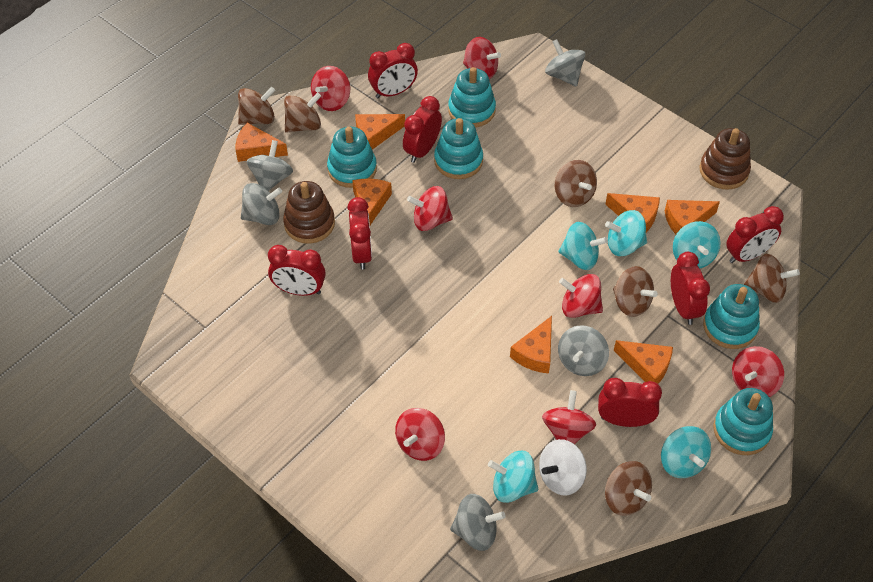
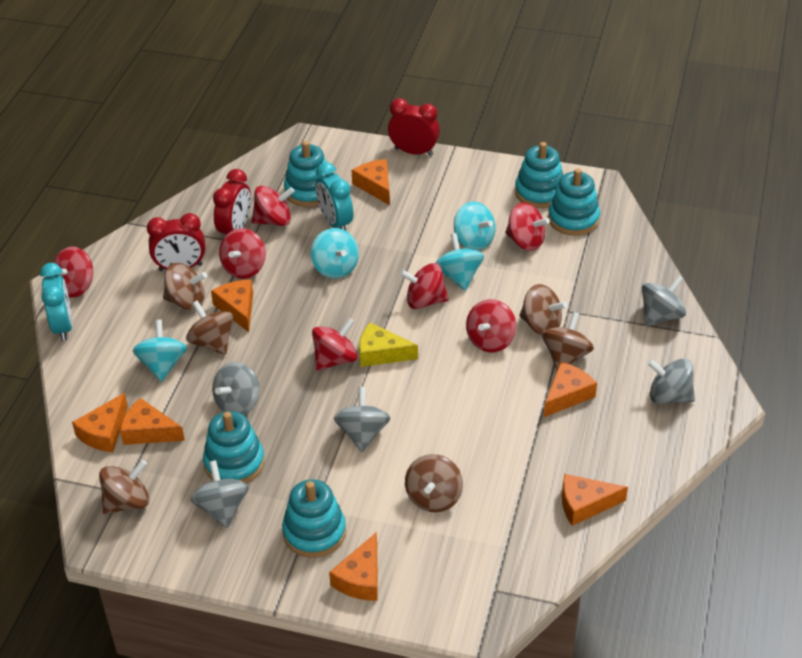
brown stacking toy: 2 -> 0
red clock: 7 -> 3
turquoise clock: 0 -> 2
turquoise spinning top: 5 -> 4
white spinning top: 1 -> 0
yellow cheese: 0 -> 1

